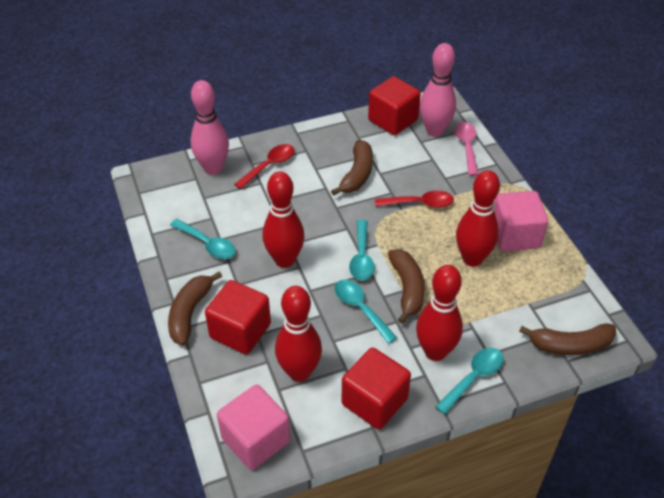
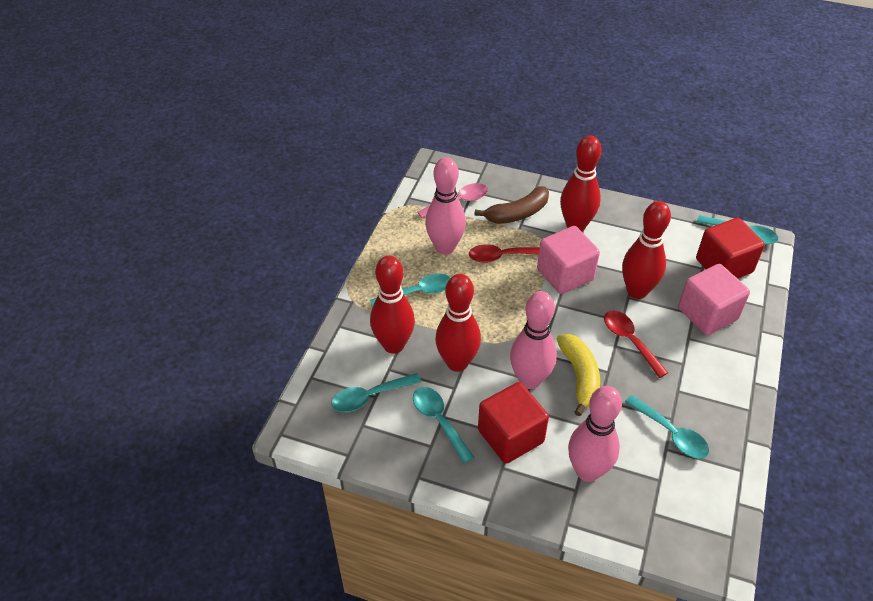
brown banana: 4 -> 1
pink bowling pin: 2 -> 3
red cube: 3 -> 2
turquoise spoon: 4 -> 5
yellow banana: 0 -> 1

